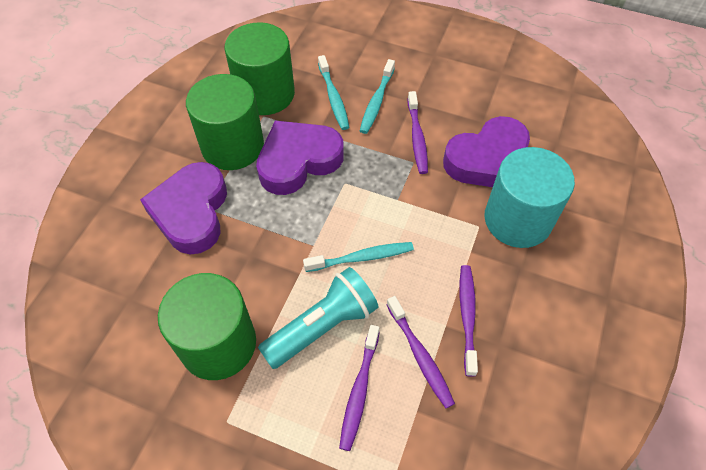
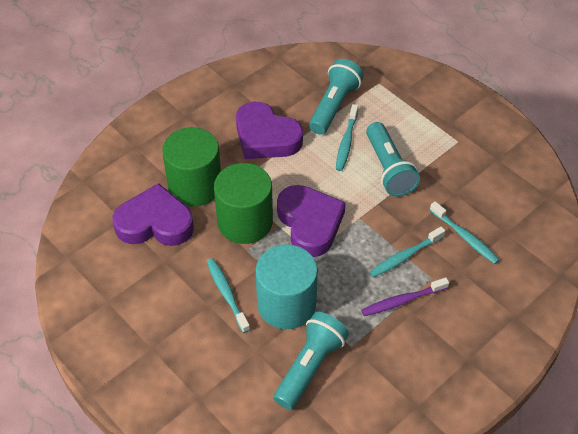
green cylinder: 3 -> 2
purple toothbrush: 4 -> 1
turquoise flashlight: 1 -> 3
turquoise toothbrush: 3 -> 4

